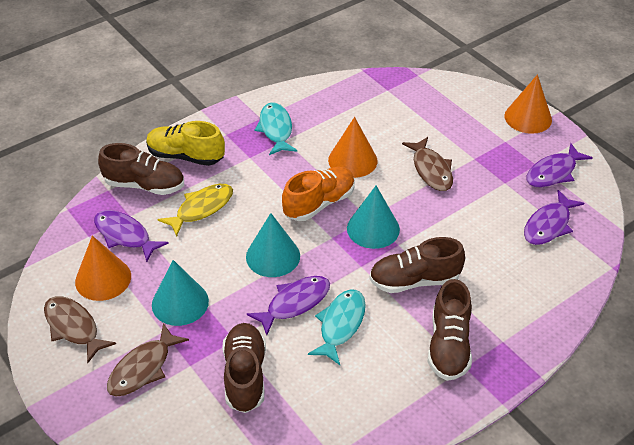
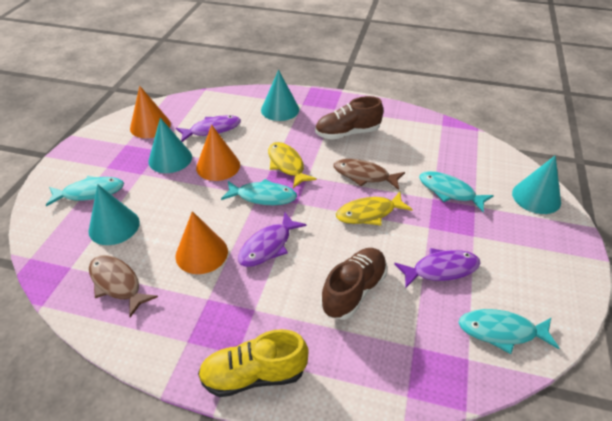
brown fish: 3 -> 2
brown shoe: 4 -> 2
orange shoe: 1 -> 0
purple fish: 4 -> 3
turquoise cone: 3 -> 4
turquoise fish: 2 -> 4
yellow fish: 1 -> 2

